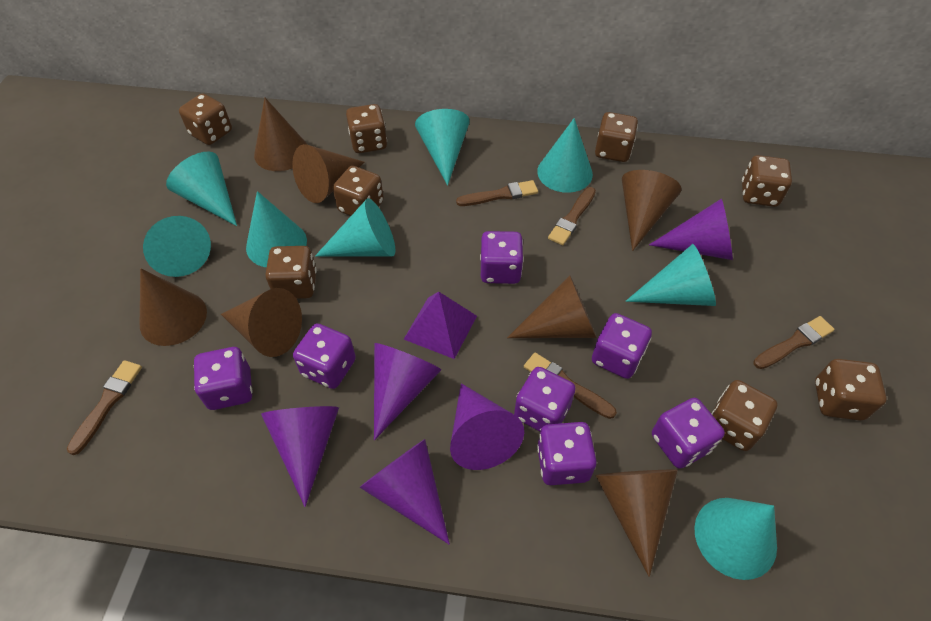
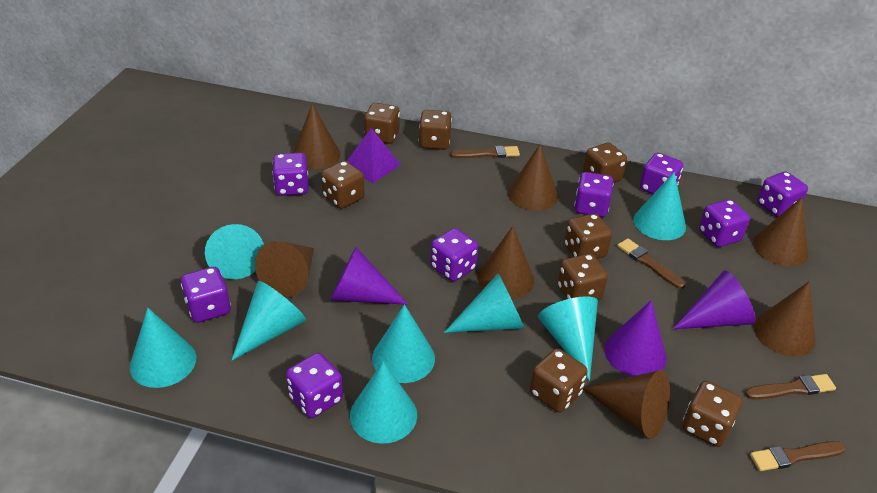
brown brush: 5 -> 4
purple cone: 5 -> 3
purple dice: 7 -> 8

